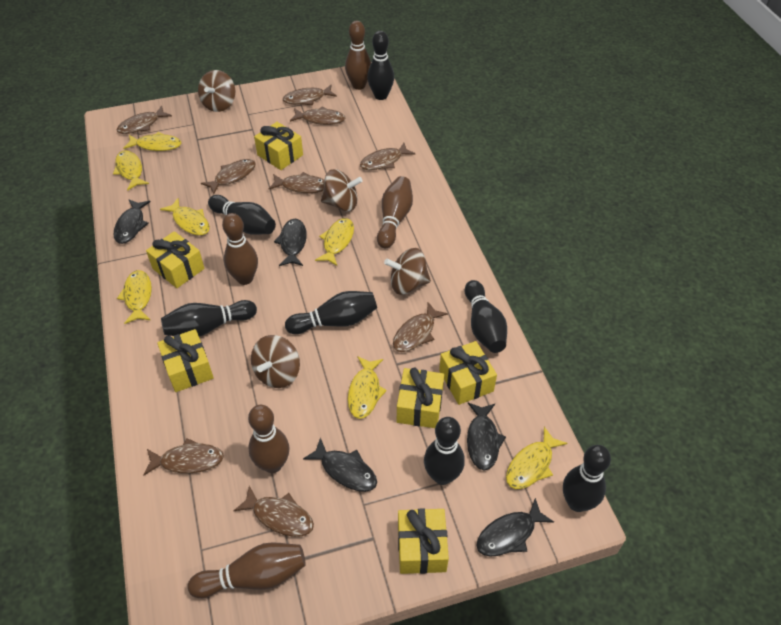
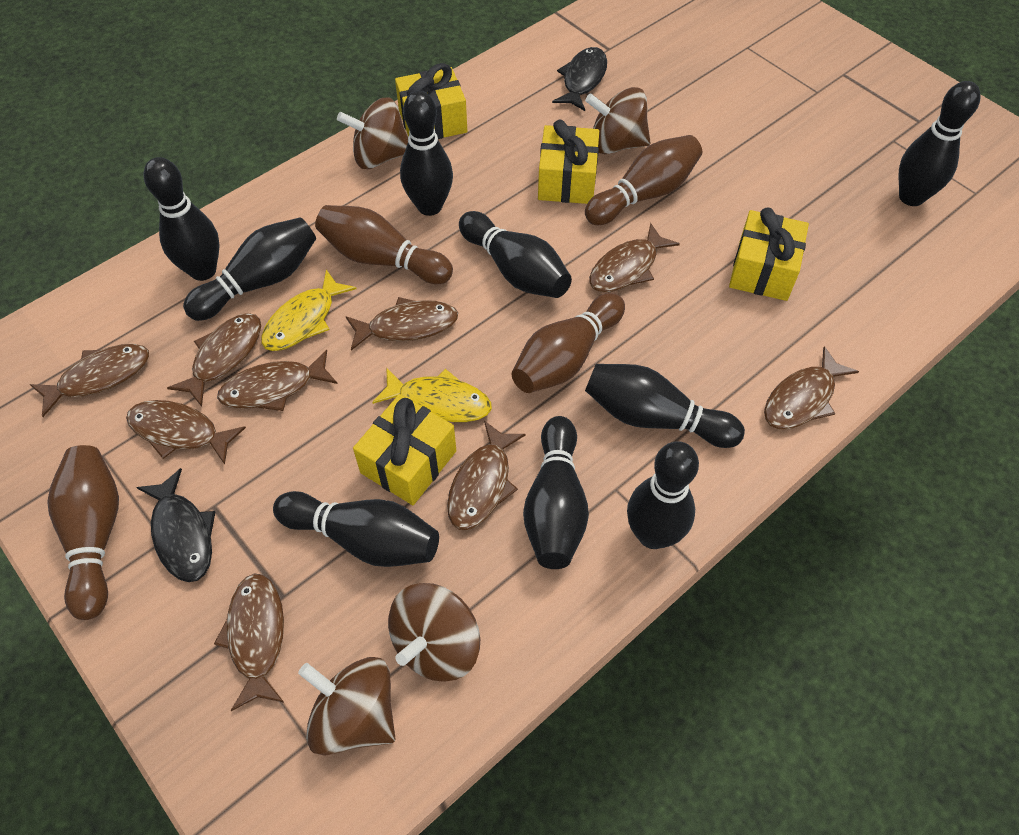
black bowling pin: 7 -> 9
black fish: 5 -> 2
brown bowling pin: 5 -> 4
yellow fish: 7 -> 2
yellow gift: 6 -> 4

